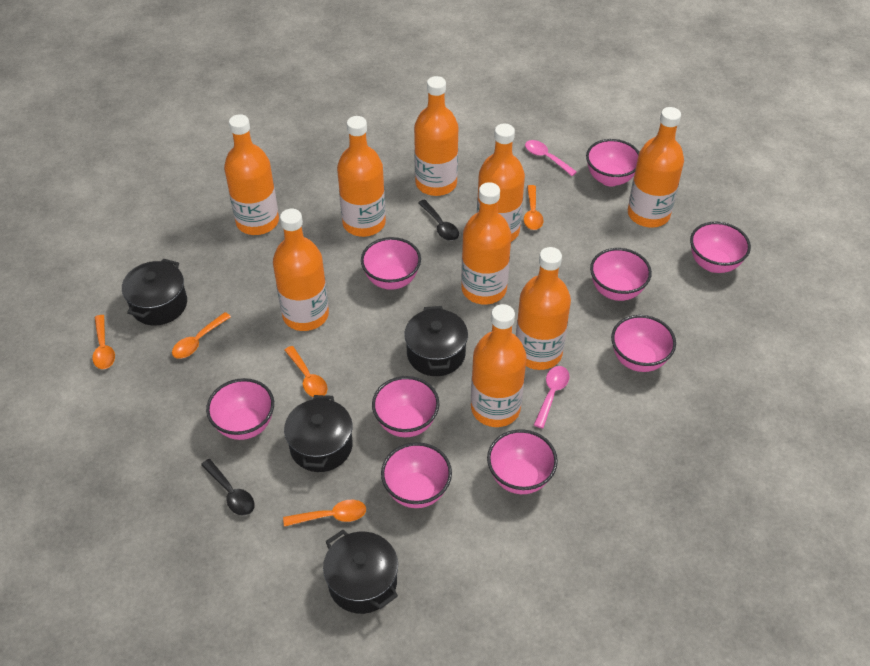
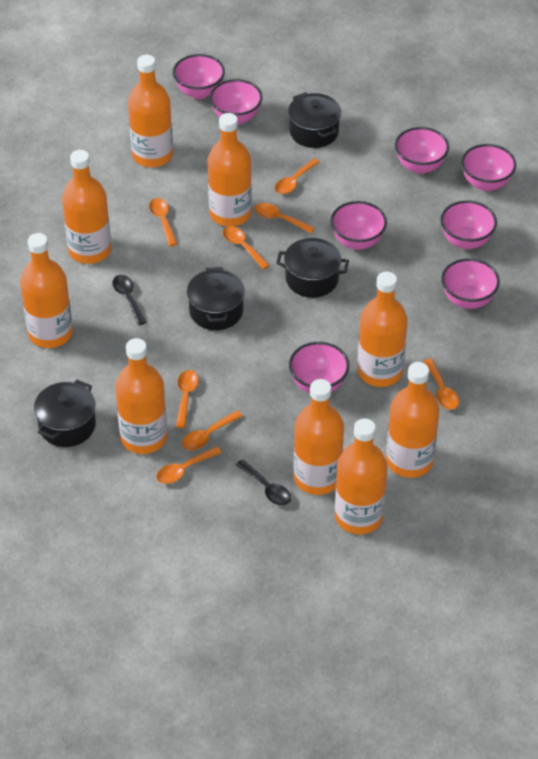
orange spoon: 5 -> 8
pink bowl: 9 -> 8
pink spoon: 2 -> 0

